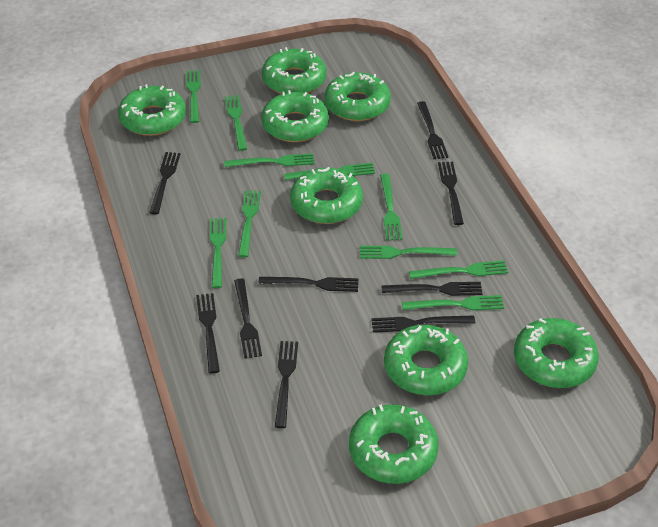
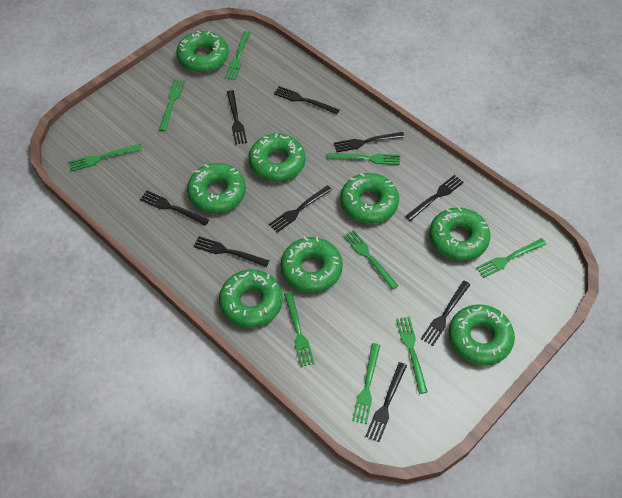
green fork: 10 -> 9

